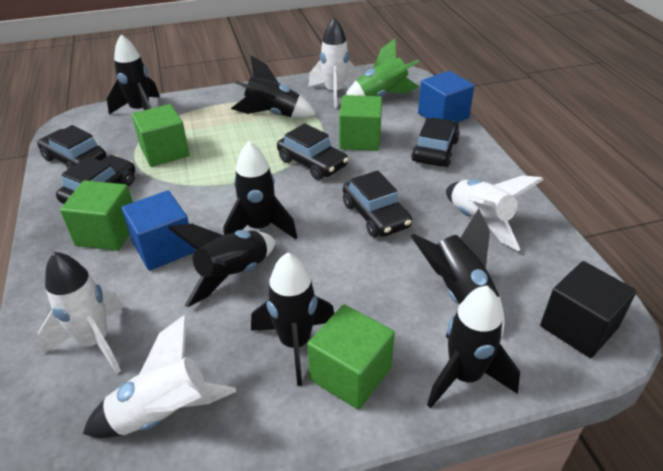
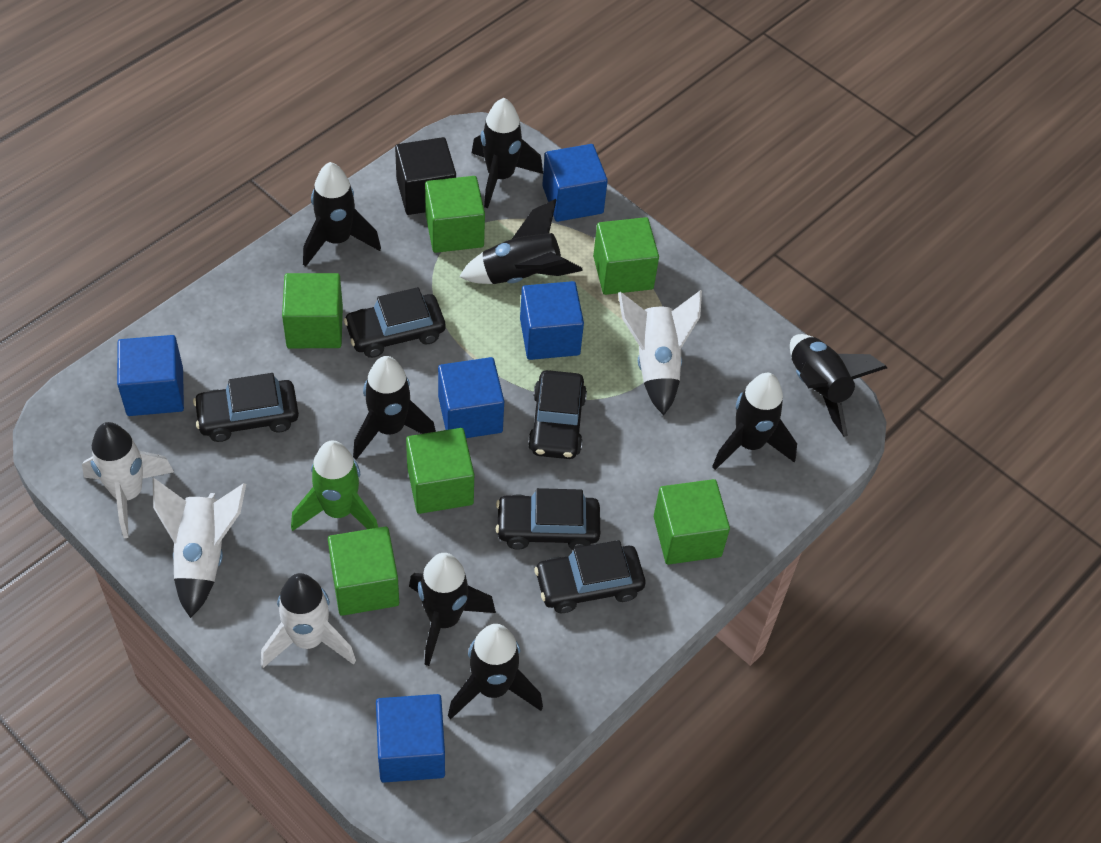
black rocket: 7 -> 8
blue cube: 2 -> 5
green cube: 4 -> 6

